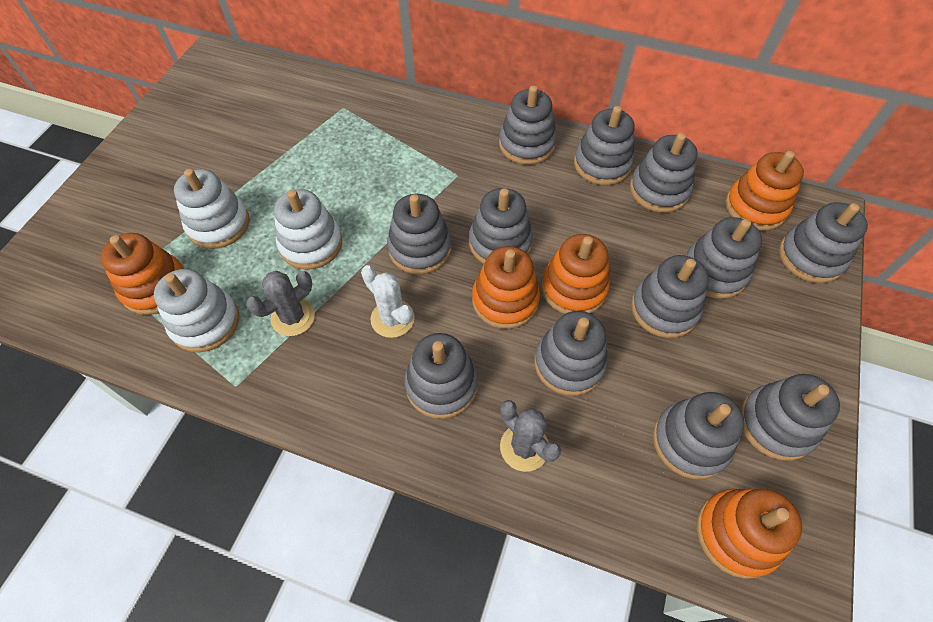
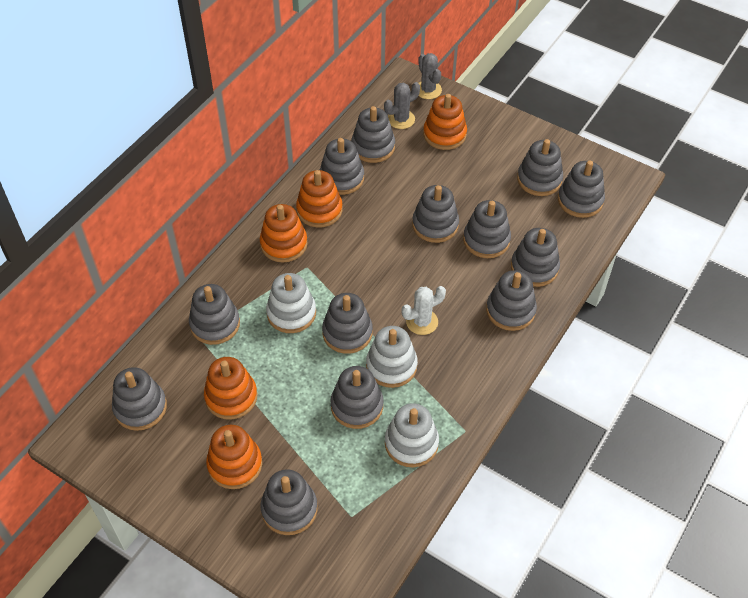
grey stacking toy: 12 -> 13

